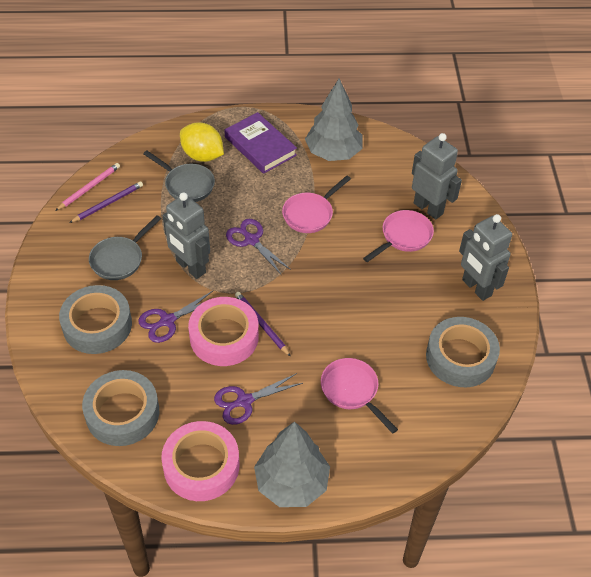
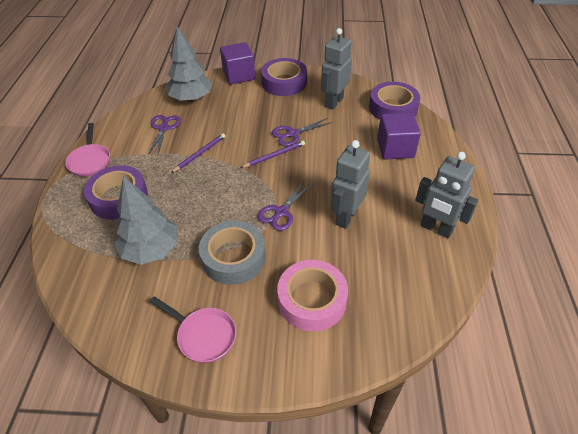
grey pan: 2 -> 0
grey tape: 3 -> 1
pink pan: 3 -> 2
pink pencil: 1 -> 0
pink tape: 2 -> 1
purple book: 1 -> 0
purple cube: 0 -> 2
purple tape: 0 -> 3
yellow lemon: 1 -> 0

